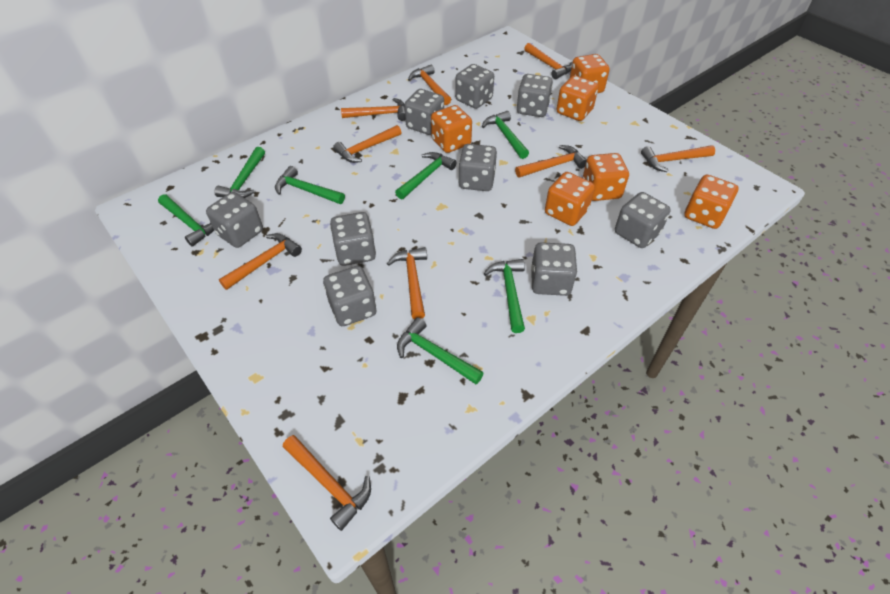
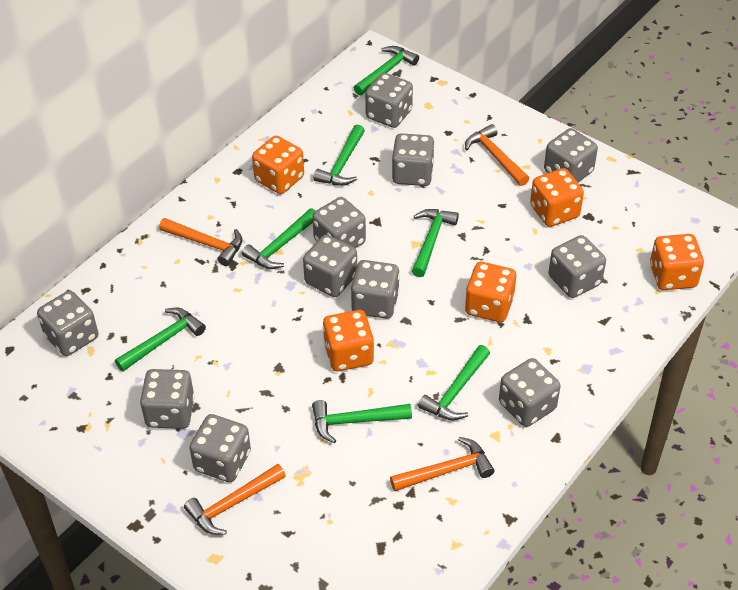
grey dice: 9 -> 11
orange dice: 6 -> 5
orange hammer: 9 -> 4

